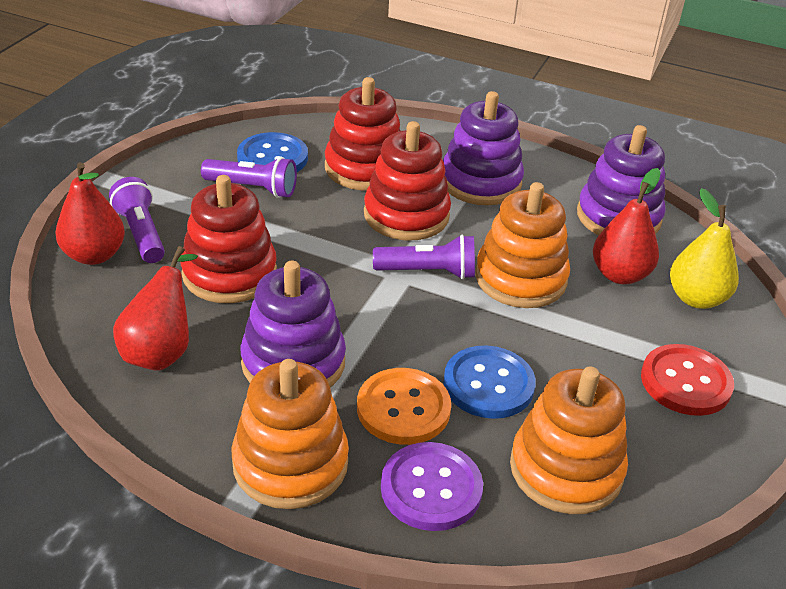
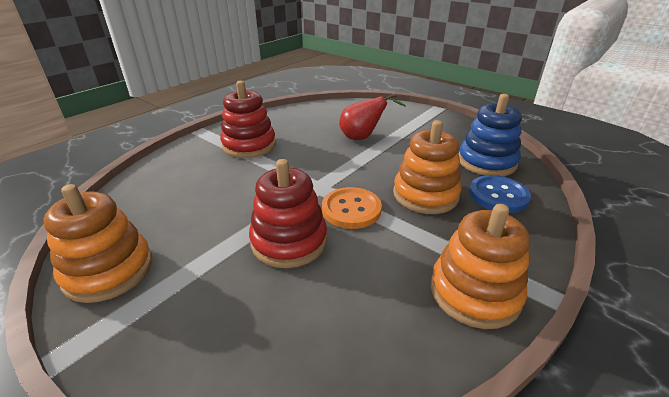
blue button: 2 -> 1
blue stacking toy: 0 -> 1
purple button: 1 -> 0
purple flashlight: 3 -> 0
purple stacking toy: 3 -> 0
red button: 1 -> 0
red pear: 3 -> 1
red stacking toy: 3 -> 2
yellow pear: 1 -> 0

